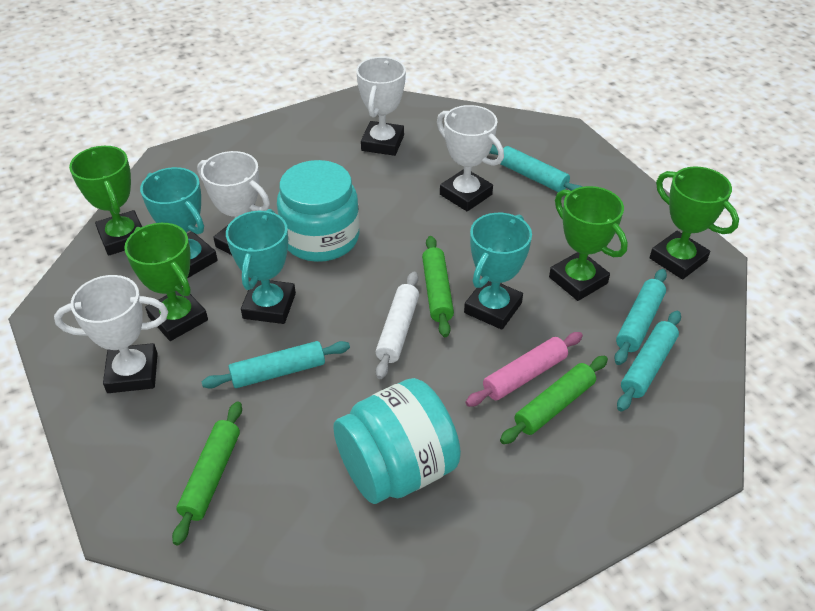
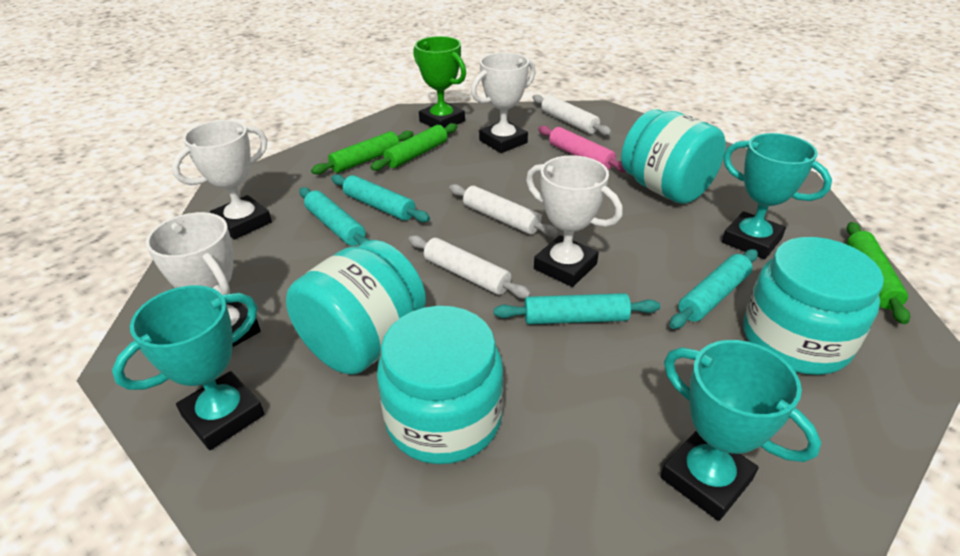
green trophy: 4 -> 1
turquoise jar: 2 -> 4
white rolling pin: 1 -> 3

